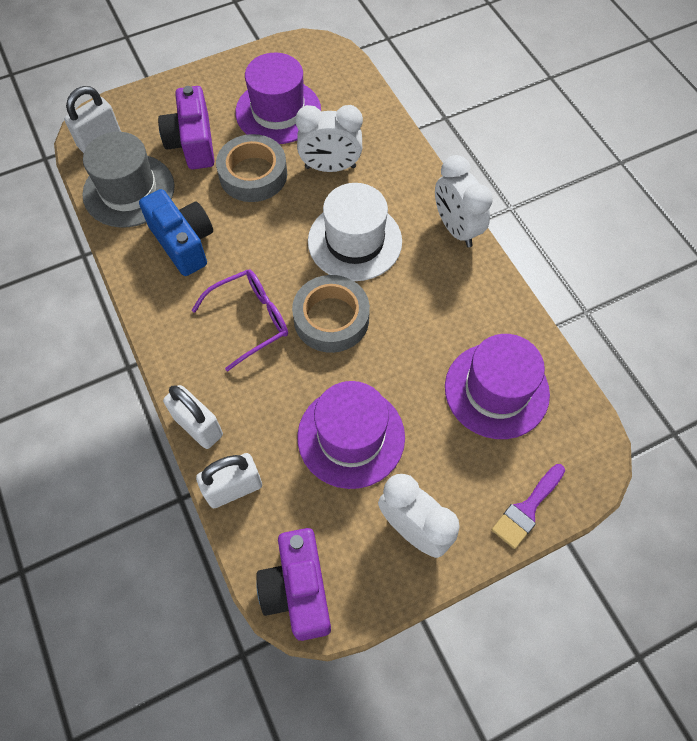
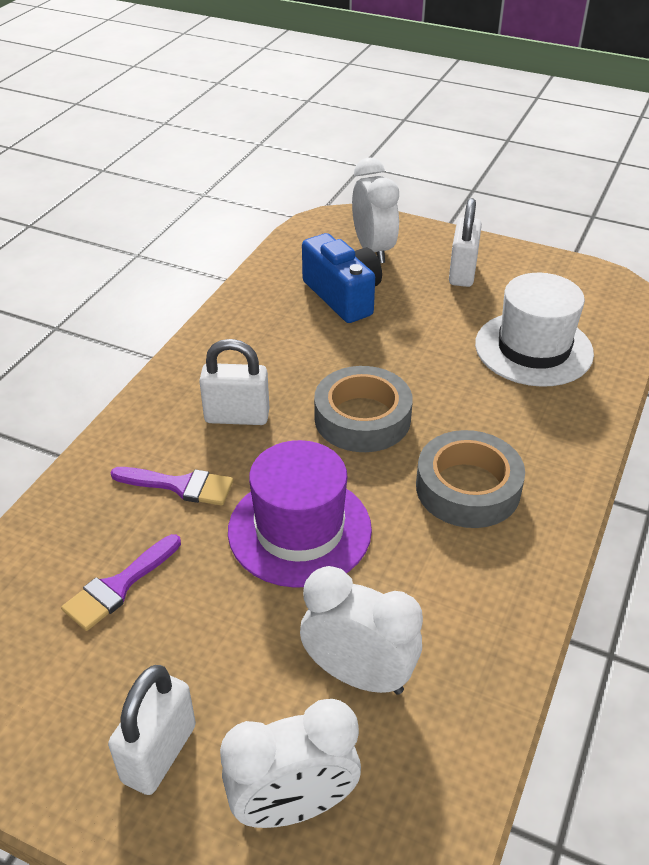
grey hat: 1 -> 0
purple brush: 1 -> 2
purple camera: 2 -> 0
purple glasses: 1 -> 0
purple hat: 3 -> 1

